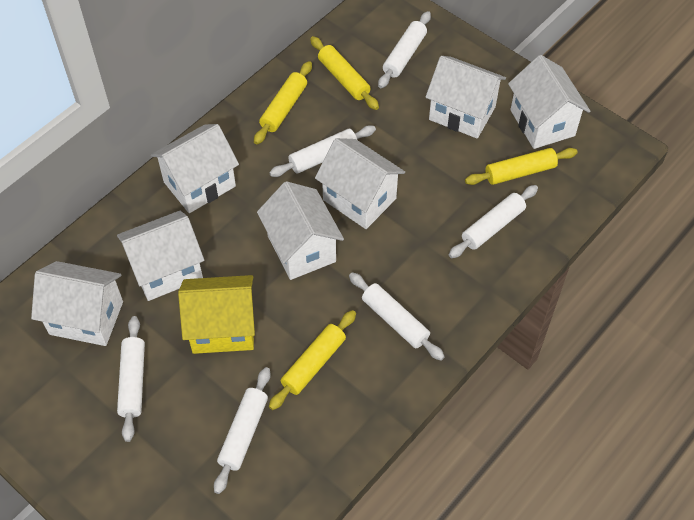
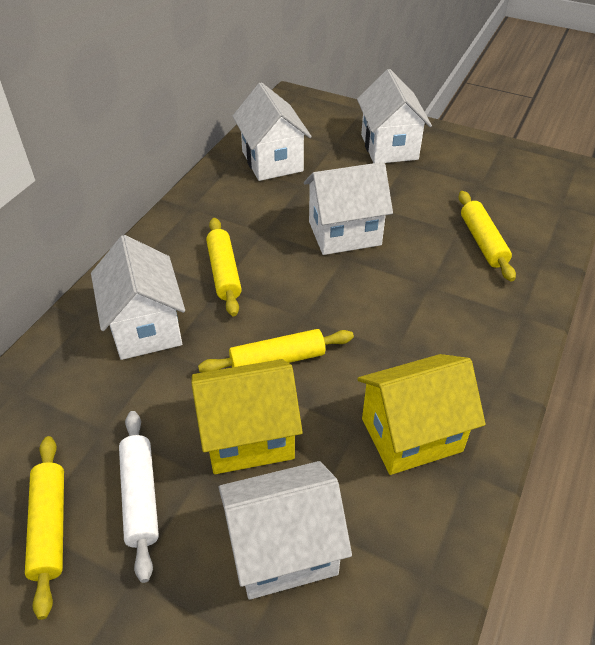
white house: 7 -> 5
white rolling pin: 6 -> 1
yellow house: 1 -> 2

